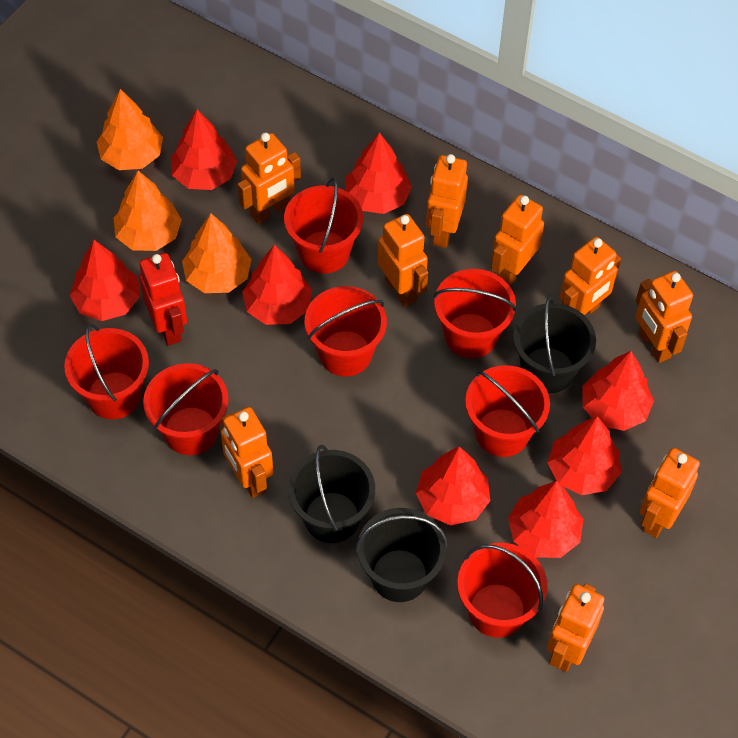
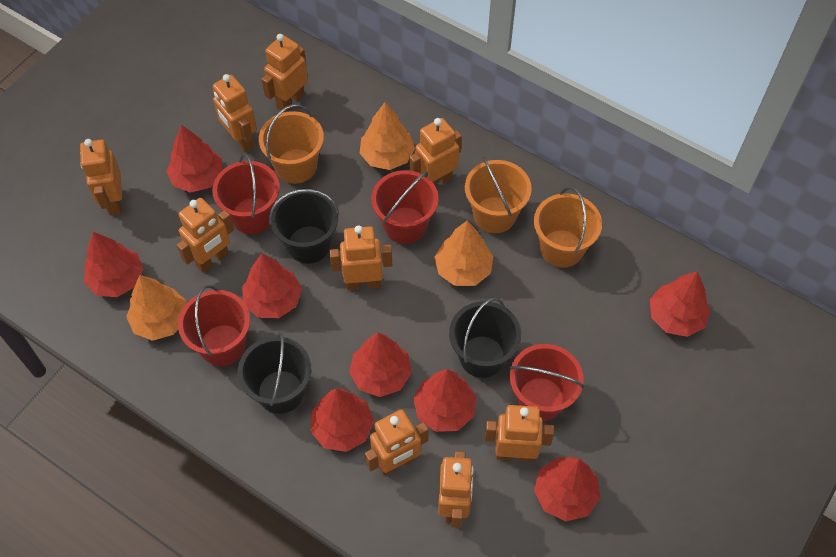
orange bucket: 0 -> 3
red bucket: 7 -> 4
red robot: 1 -> 0

